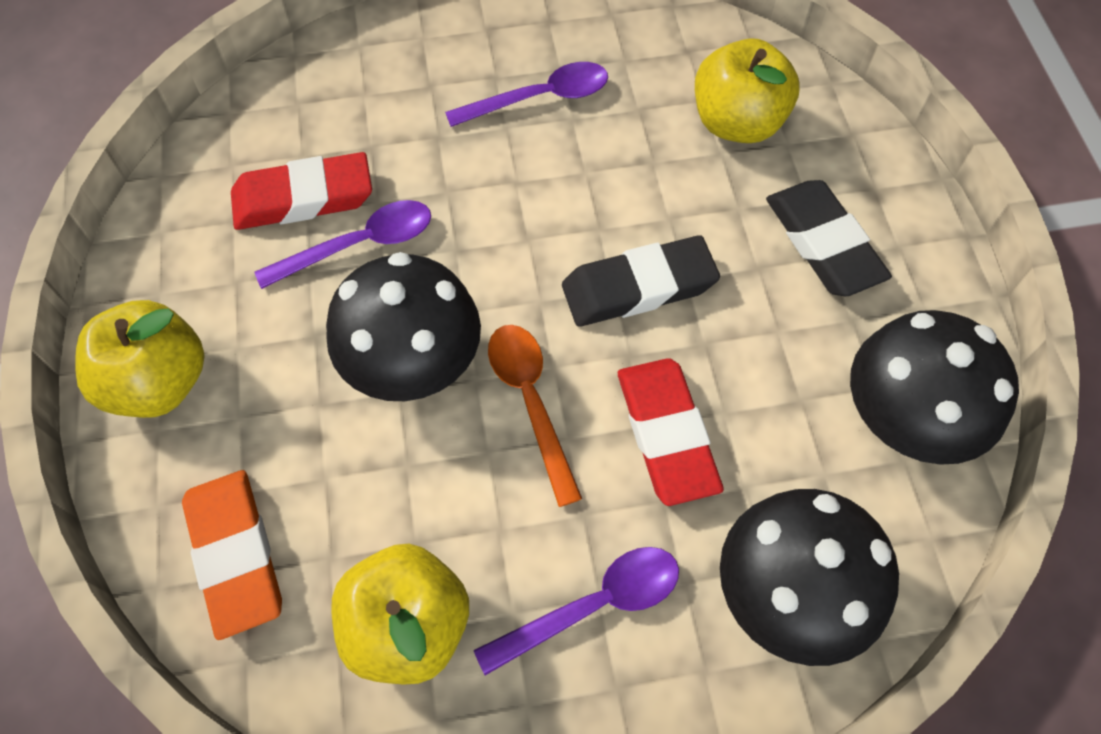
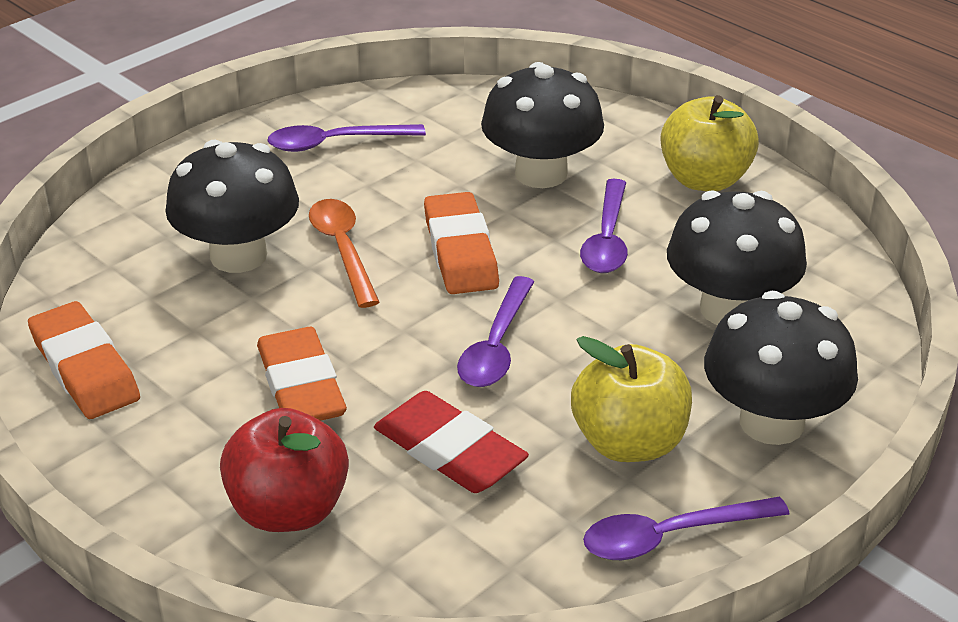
black eraser: 2 -> 0
black mushroom: 3 -> 4
orange eraser: 1 -> 3
purple spoon: 3 -> 4
red apple: 0 -> 1
red eraser: 2 -> 1
yellow apple: 3 -> 2

